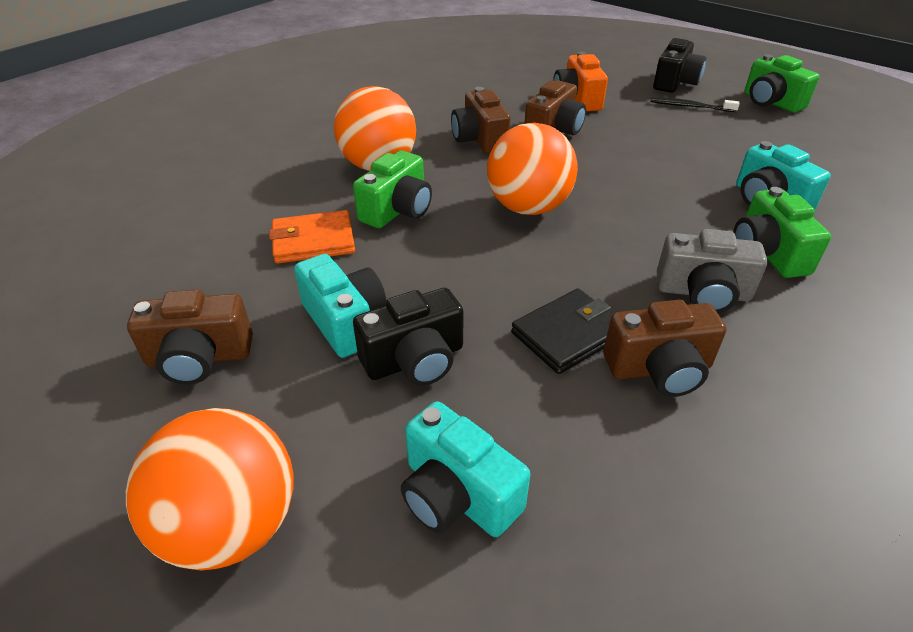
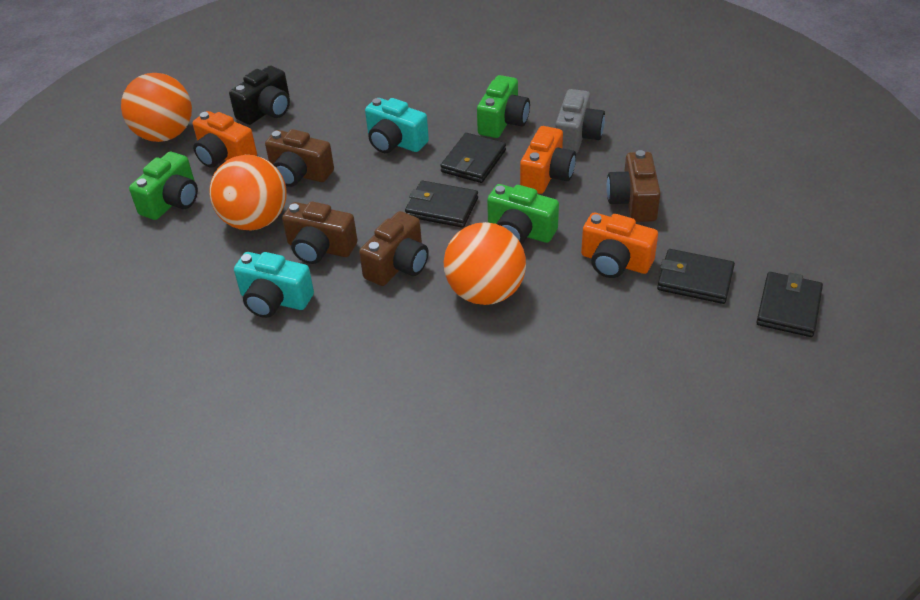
black camera: 2 -> 1
black toothbrush: 1 -> 0
black wallet: 1 -> 4
orange camera: 1 -> 3
orange wallet: 1 -> 0
turquoise camera: 3 -> 2

